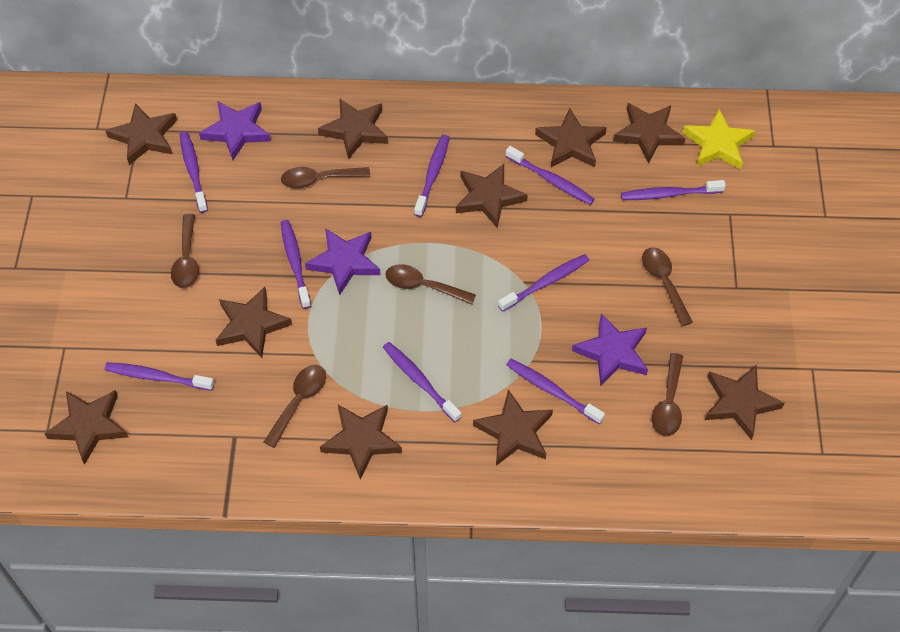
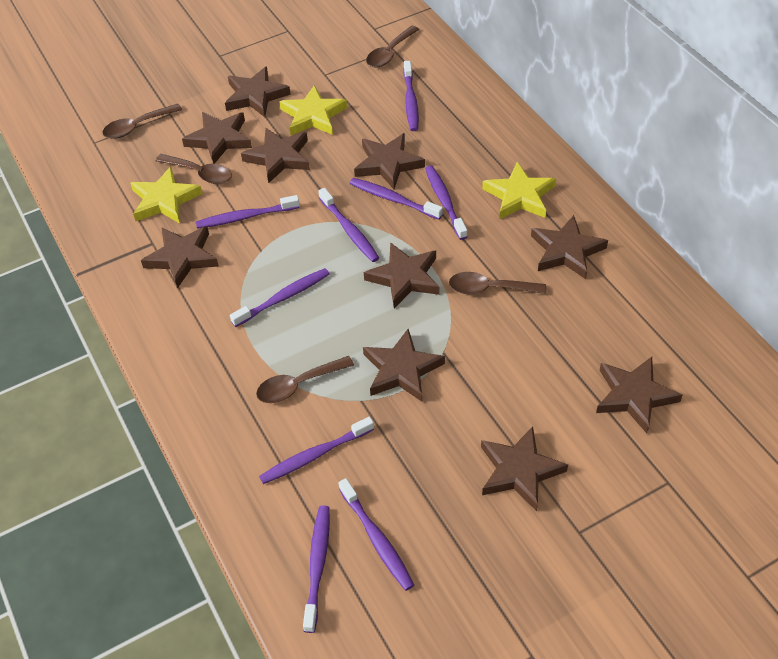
brown spoon: 6 -> 5
purple star: 3 -> 0
yellow star: 1 -> 3

